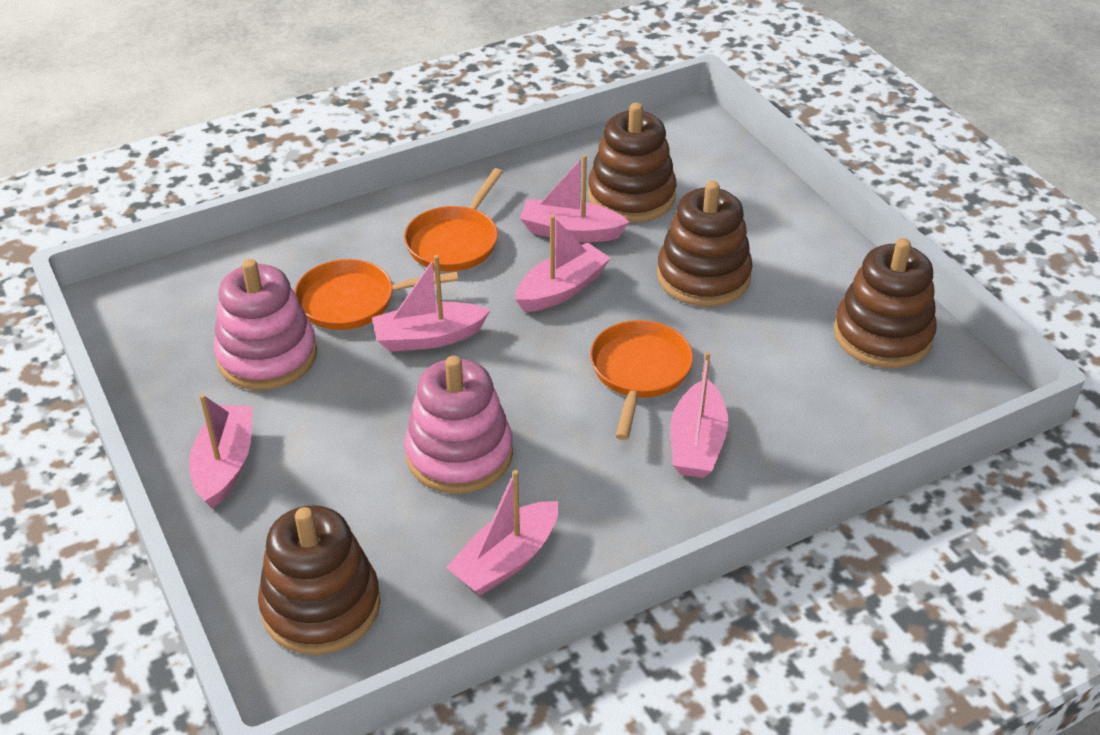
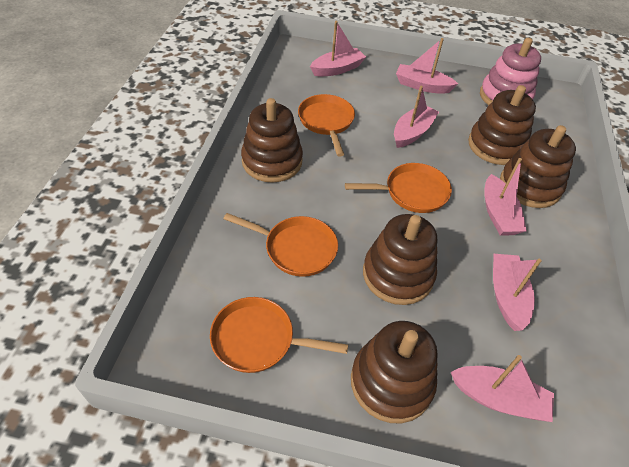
brown stacking toy: 4 -> 5
orange pan: 3 -> 4
pink stacking toy: 2 -> 1

